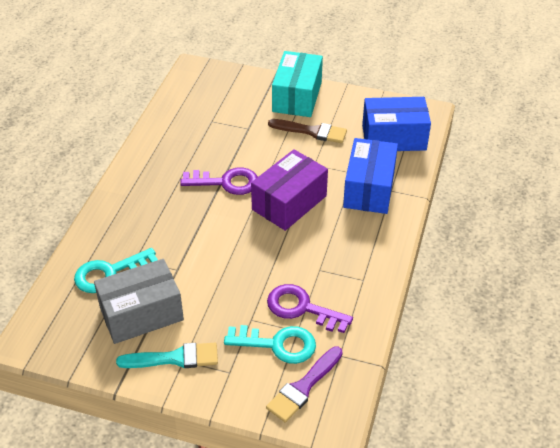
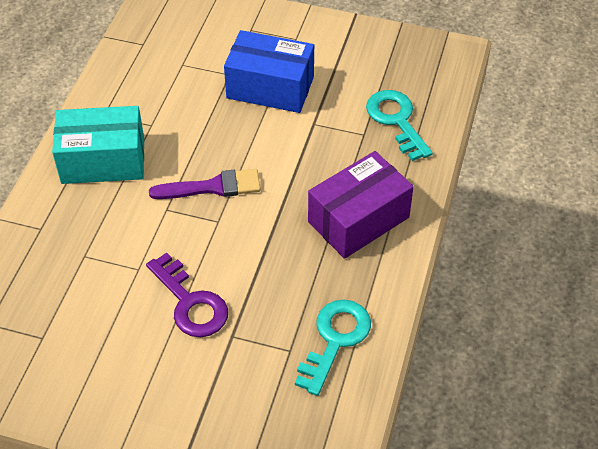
blue box: 2 -> 1
brown brush: 1 -> 0
grey box: 1 -> 0
purple key: 2 -> 1
turquoise brush: 1 -> 0

